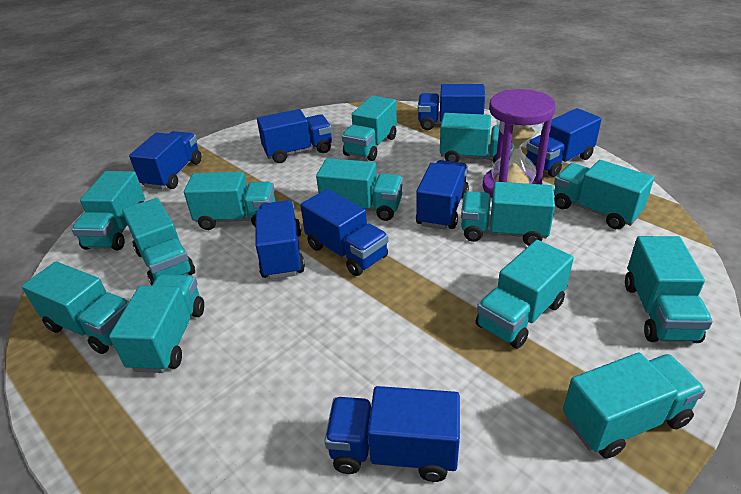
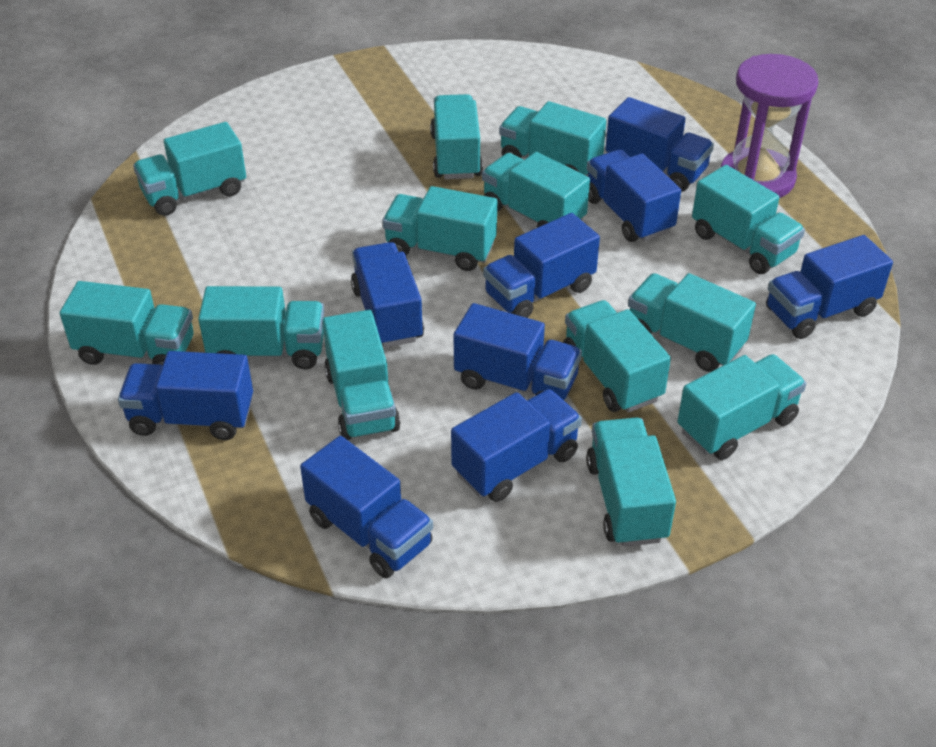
blue truck: 8 -> 9

